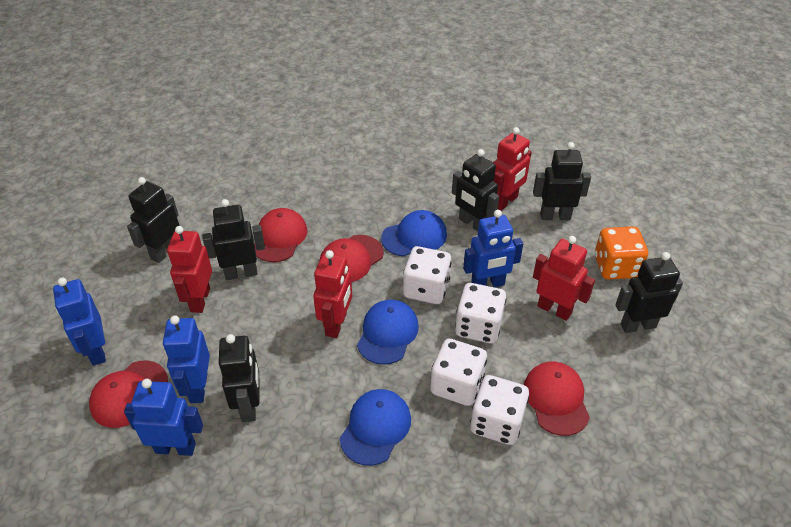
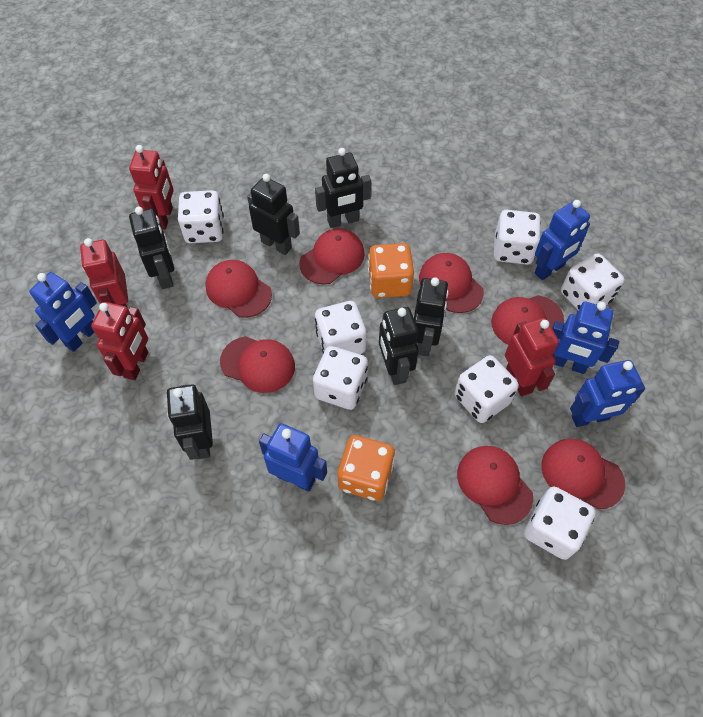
blue cap: 3 -> 0
blue robot: 4 -> 5
orange dice: 1 -> 2
red cap: 4 -> 7
white dice: 4 -> 7

